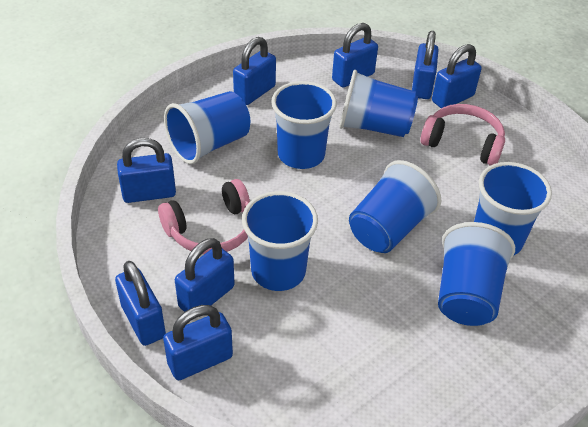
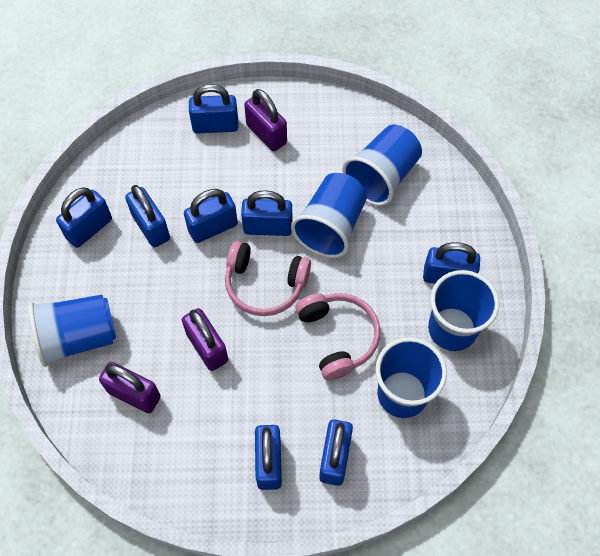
blue cup: 7 -> 5
purple padlock: 0 -> 3

